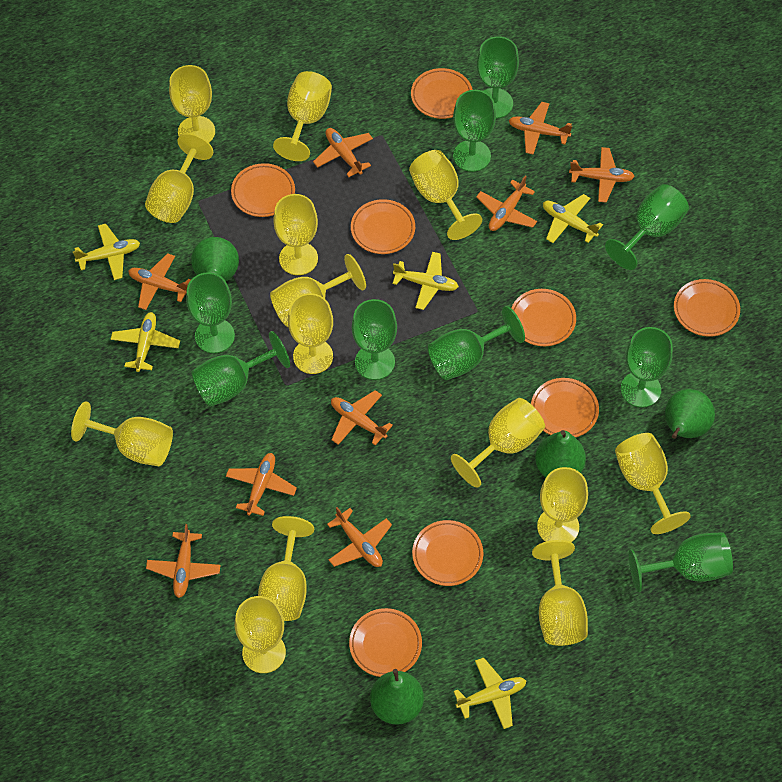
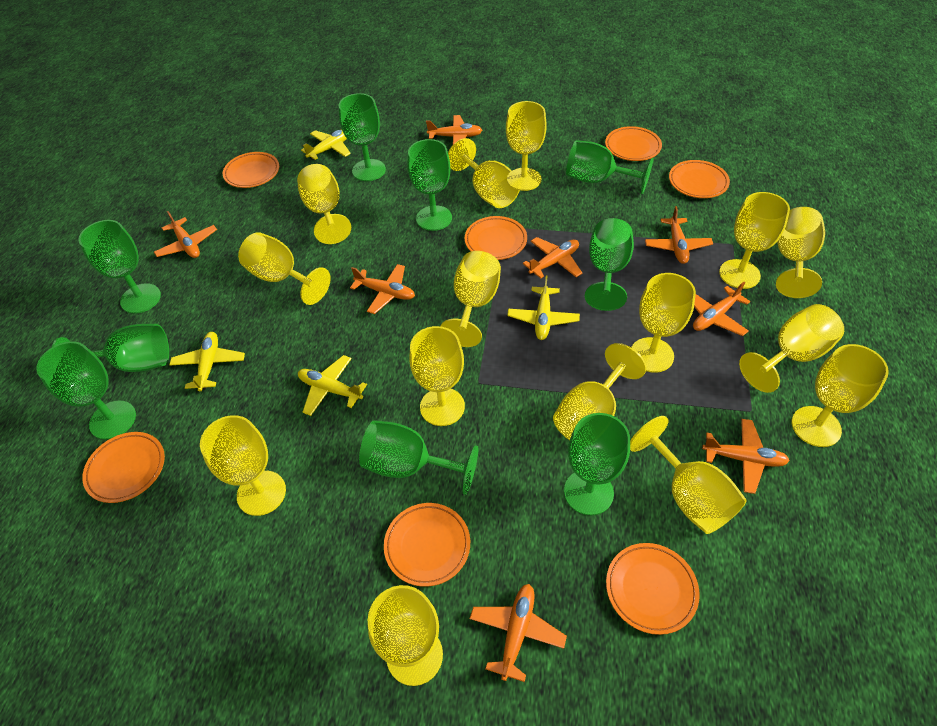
green pear: 4 -> 0
orange plane: 9 -> 8
orange plate: 8 -> 7
yellow goblet: 14 -> 15
yellow plane: 5 -> 4

